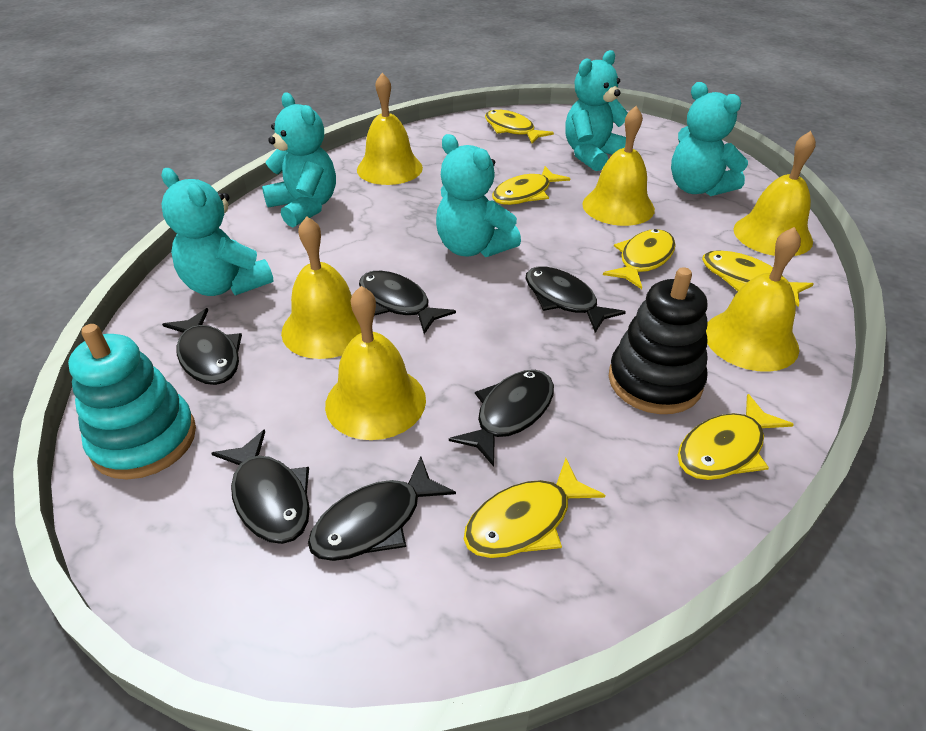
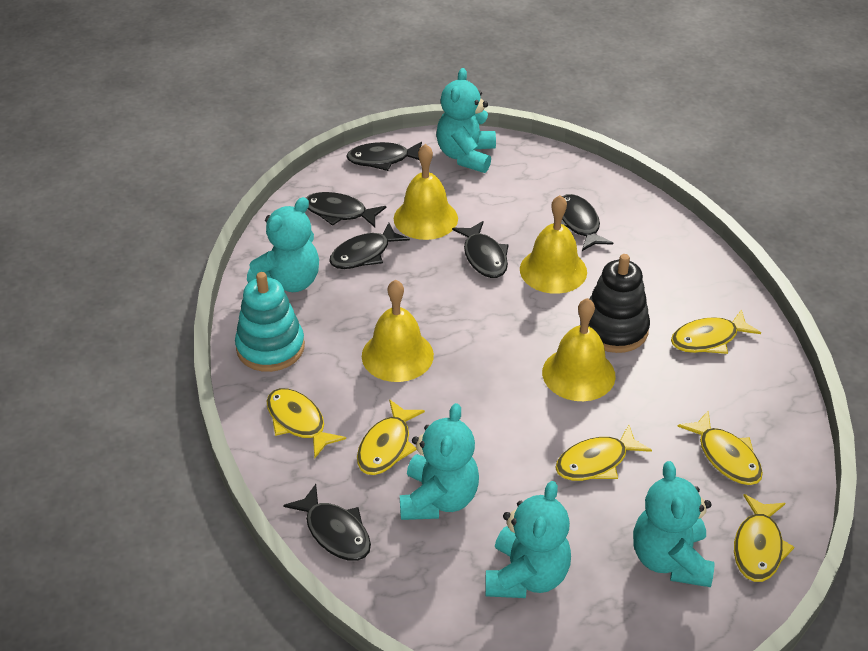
yellow bell: 6 -> 4

